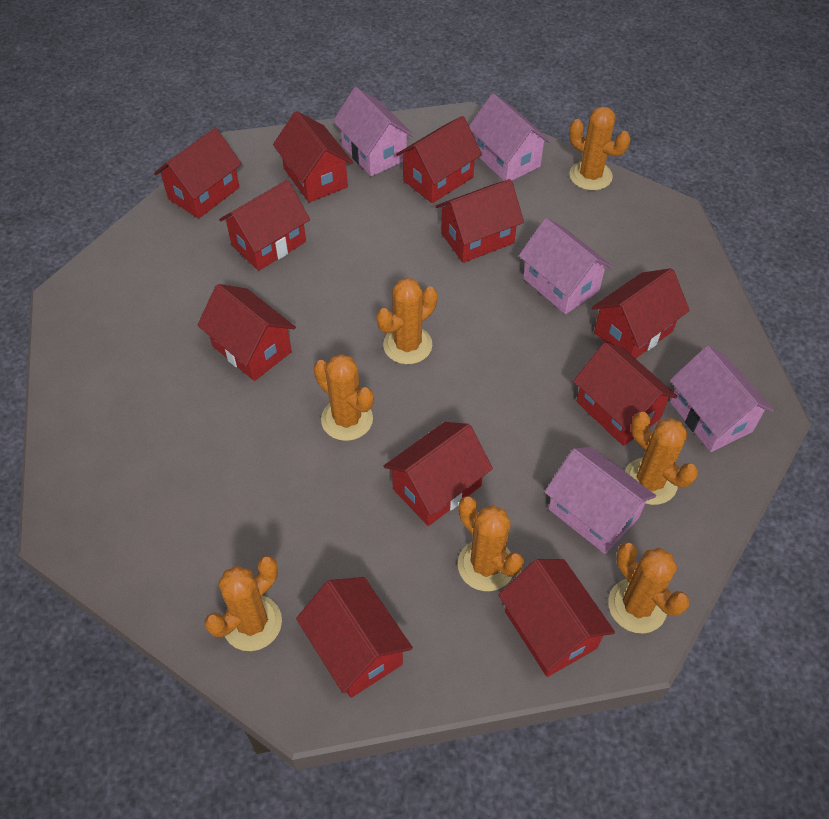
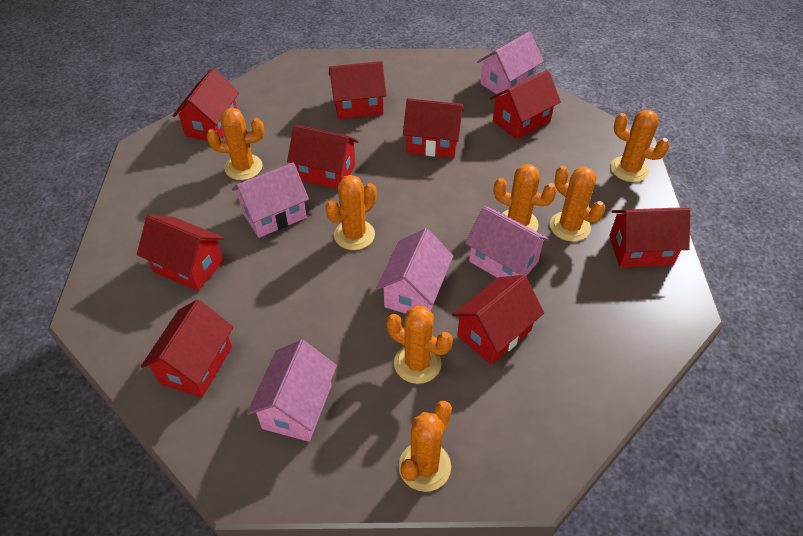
red house: 11 -> 9

